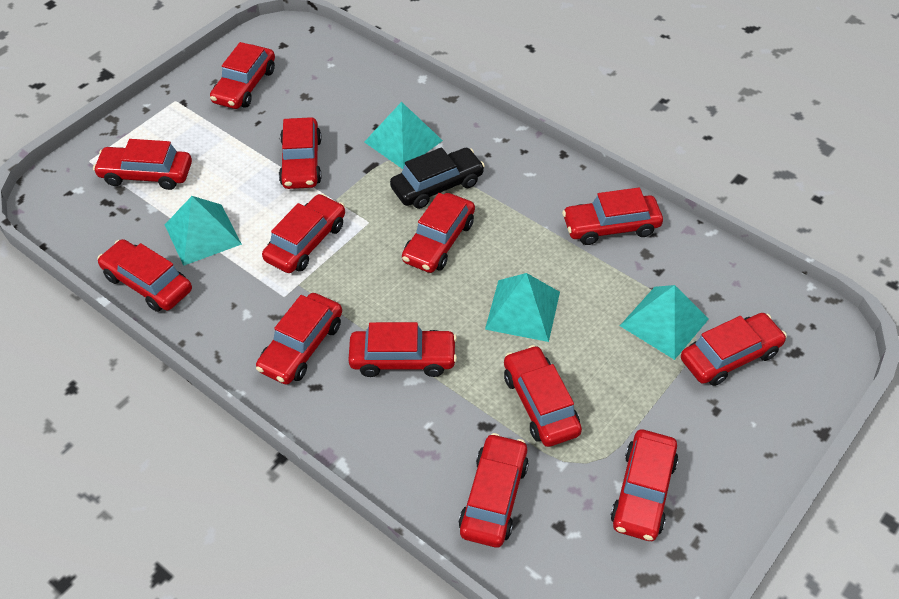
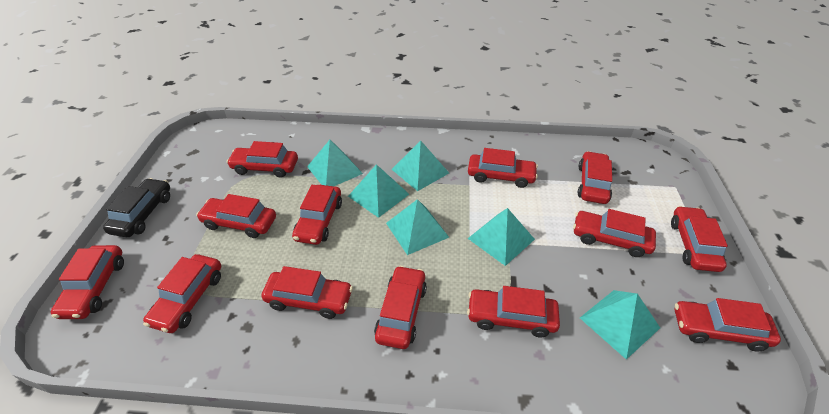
turquoise pyramid: 4 -> 6

